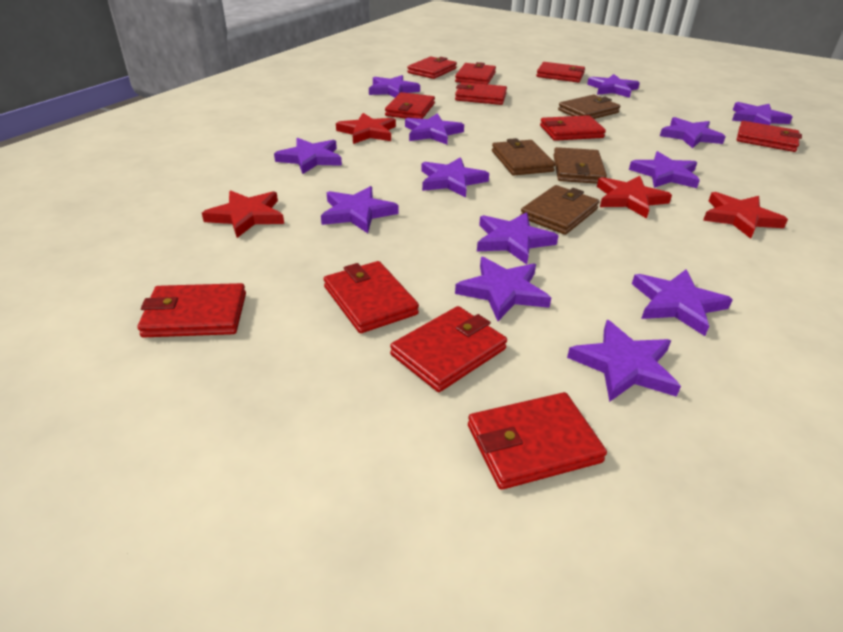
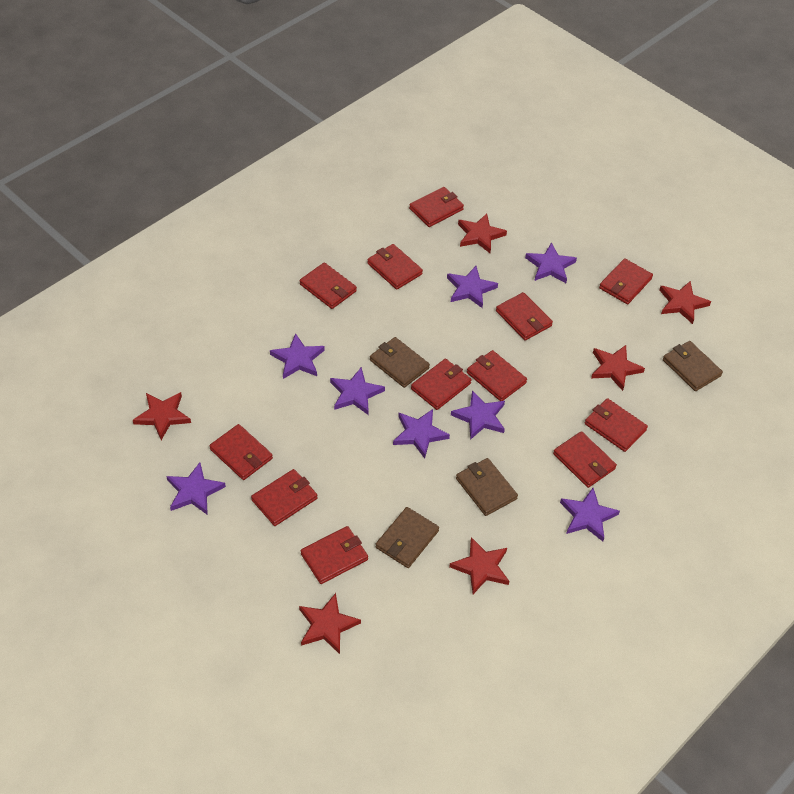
purple star: 13 -> 8
red star: 4 -> 6
red wallet: 11 -> 12

